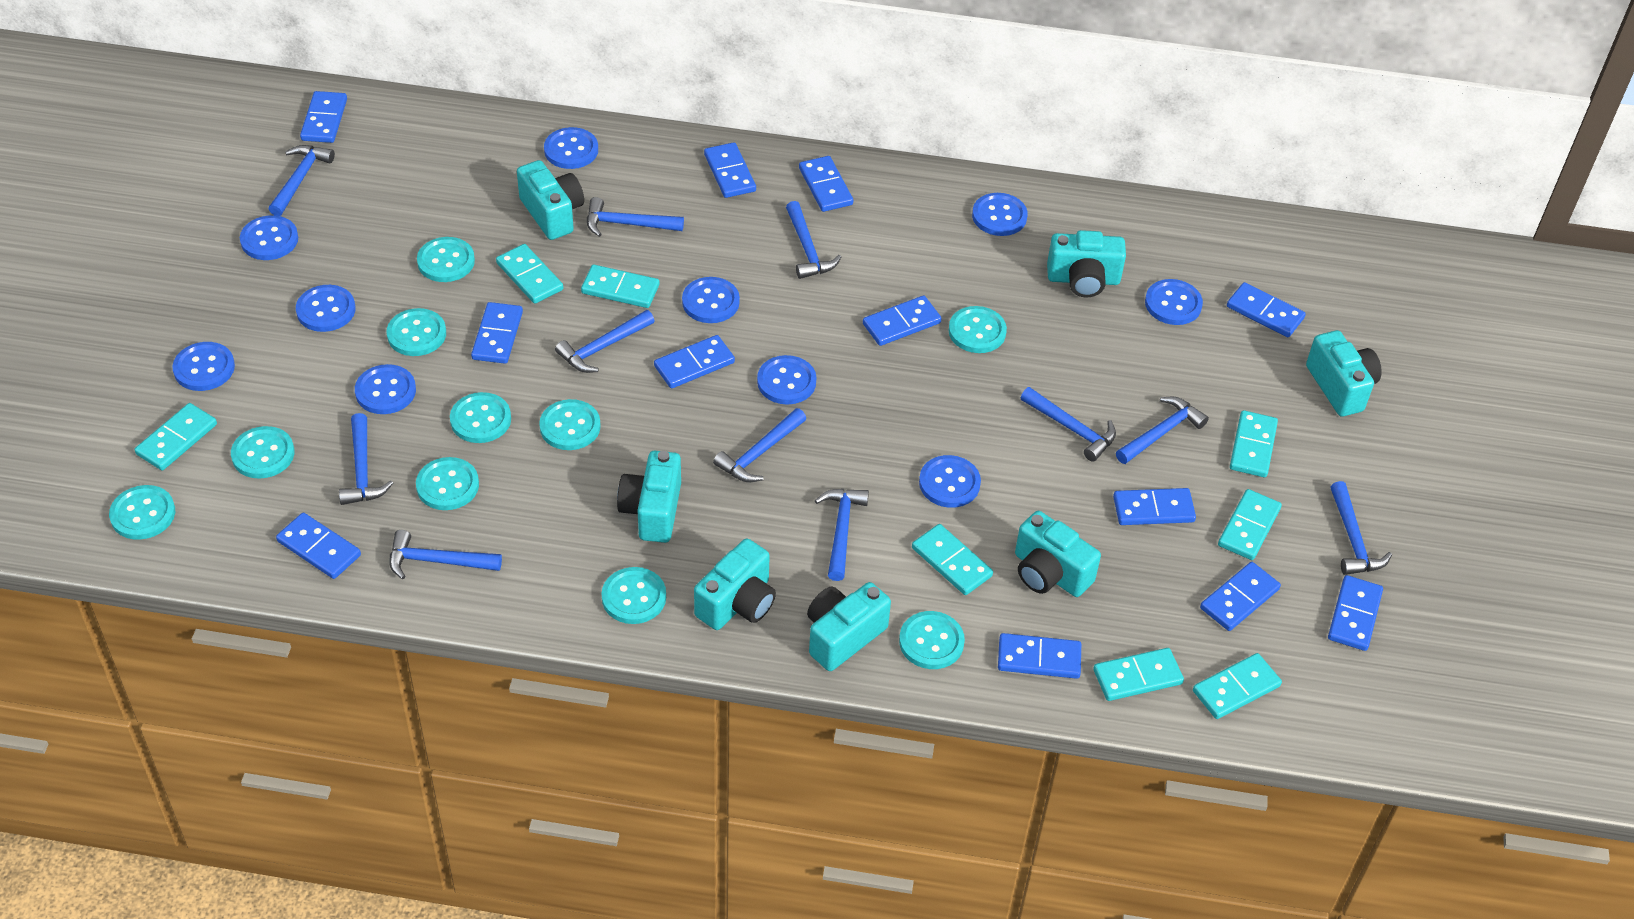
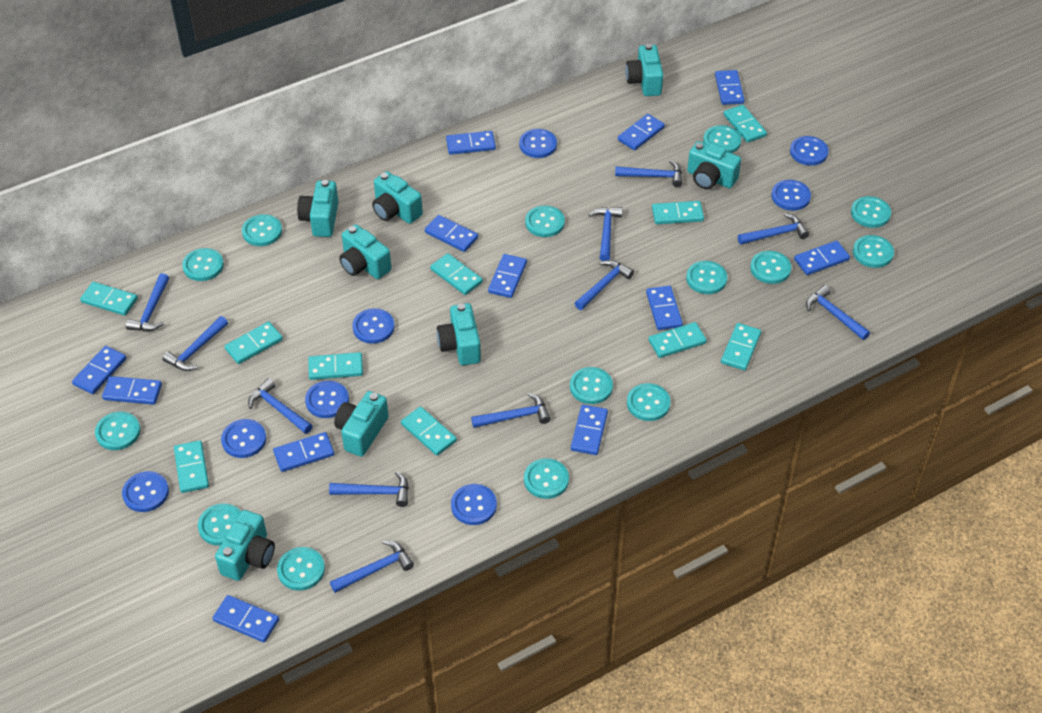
blue button: 10 -> 8
turquoise button: 10 -> 14
turquoise camera: 7 -> 8
turquoise domino: 8 -> 10

